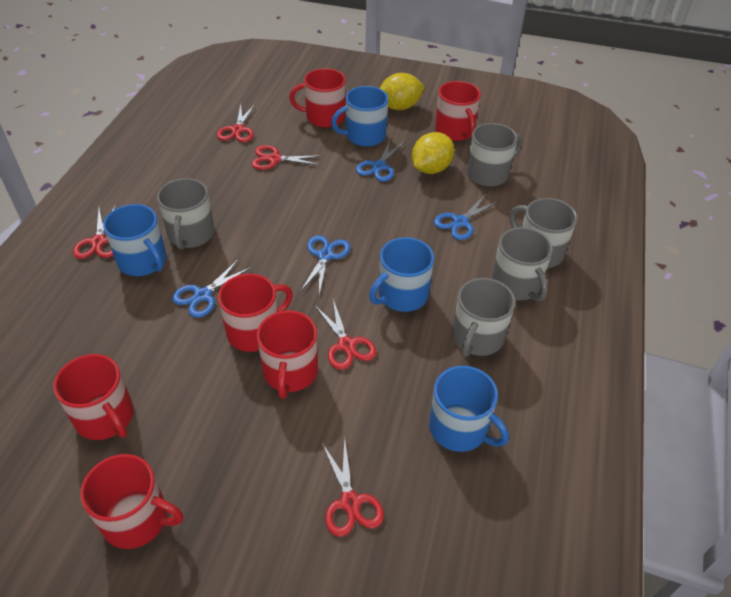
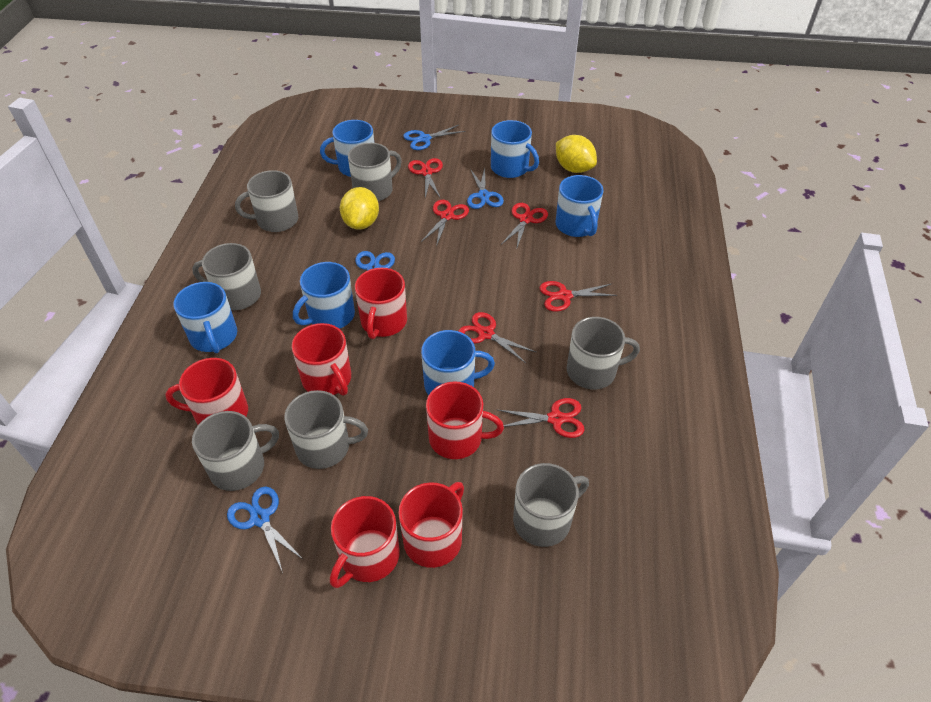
blue mug: 4 -> 6
grey mug: 5 -> 7
red scissors: 5 -> 6

